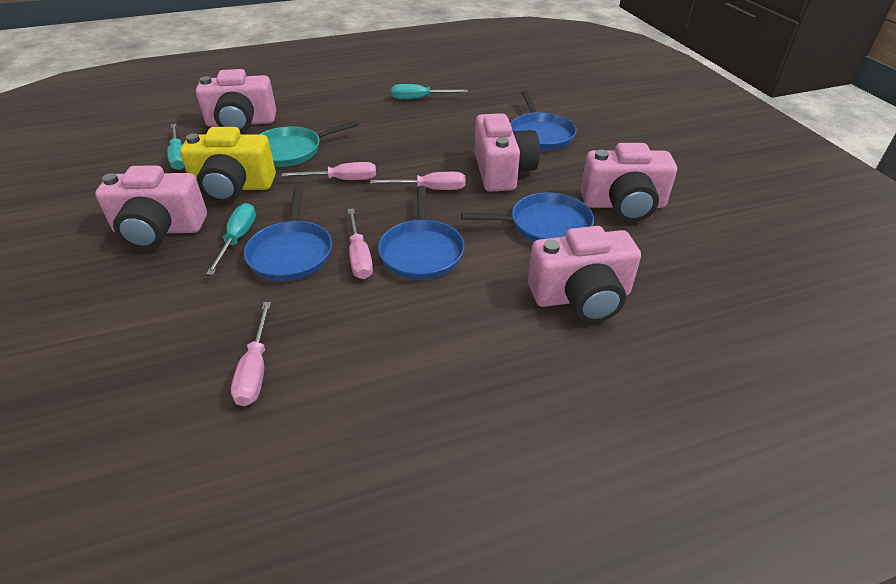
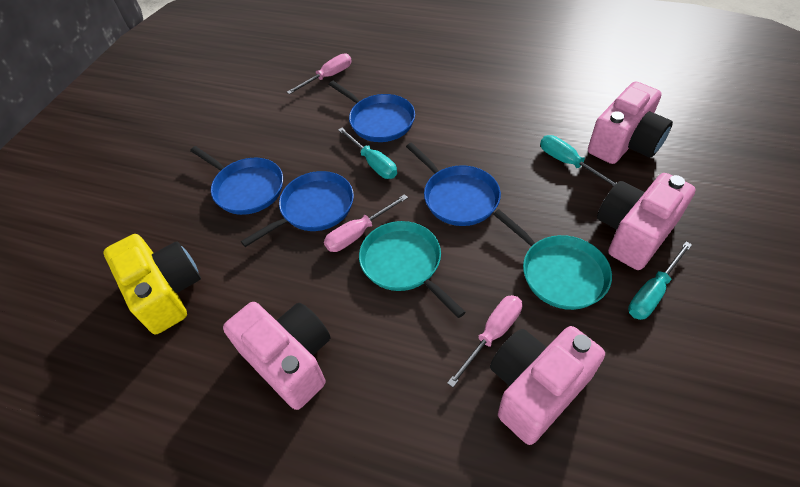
pink camera: 5 -> 4
pink screwdriver: 4 -> 3
turquoise pan: 1 -> 2

